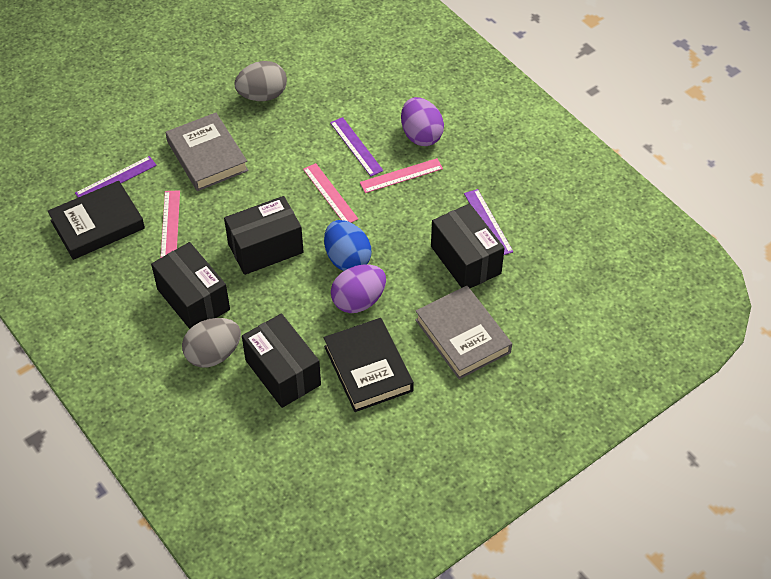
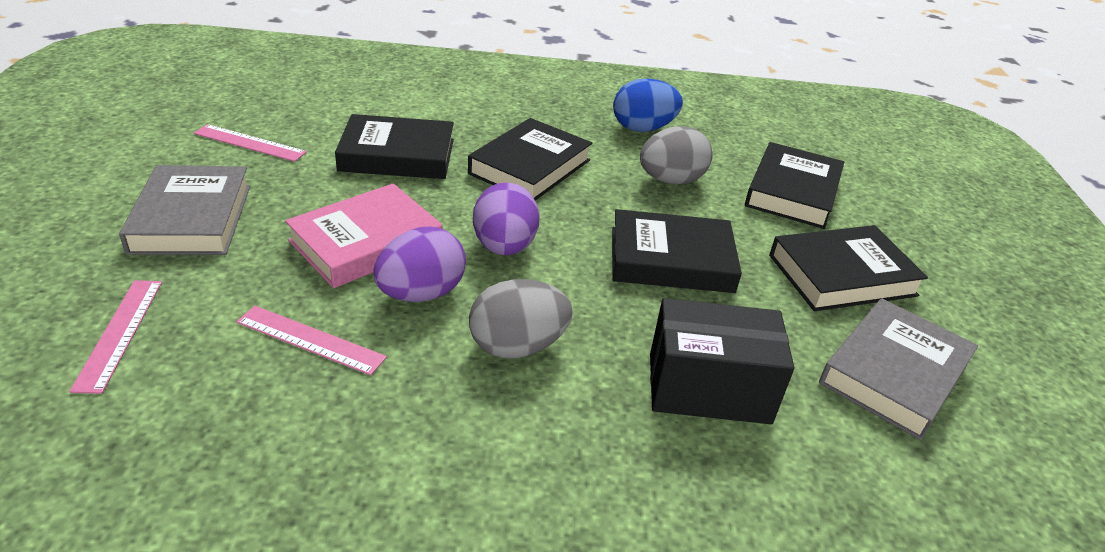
black book: 2 -> 5
black box: 4 -> 1
pink book: 0 -> 1
purple ruler: 3 -> 0

